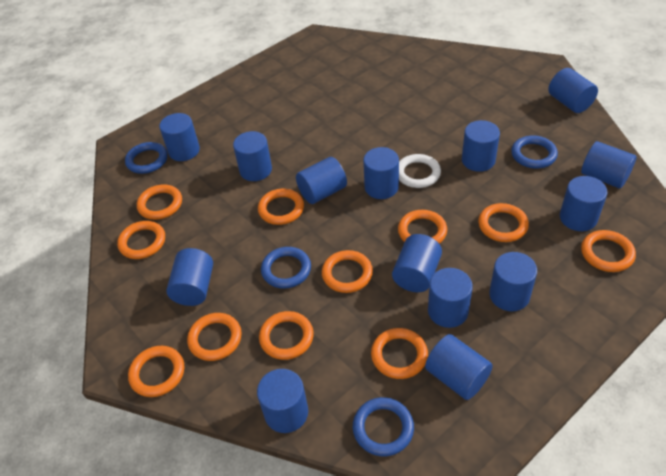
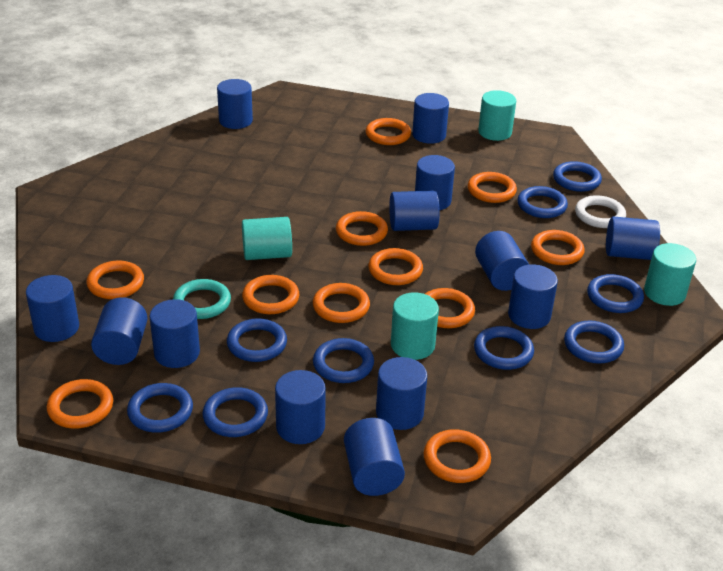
blue cylinder: 14 -> 13
blue ring: 4 -> 9
turquoise cylinder: 0 -> 4
turquoise ring: 0 -> 1

